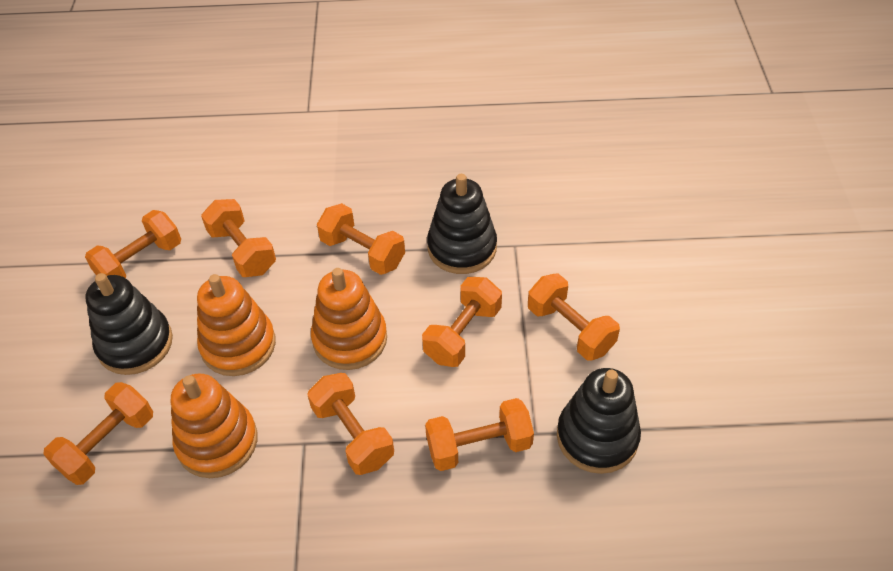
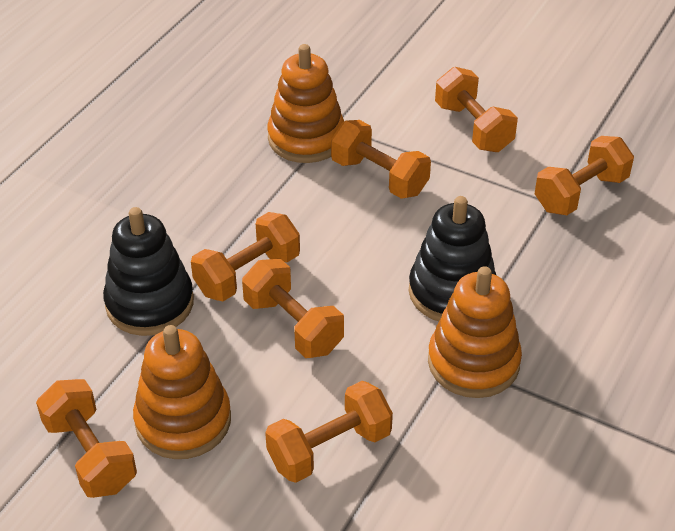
black stacking toy: 3 -> 2
orange dumbbell: 8 -> 7

